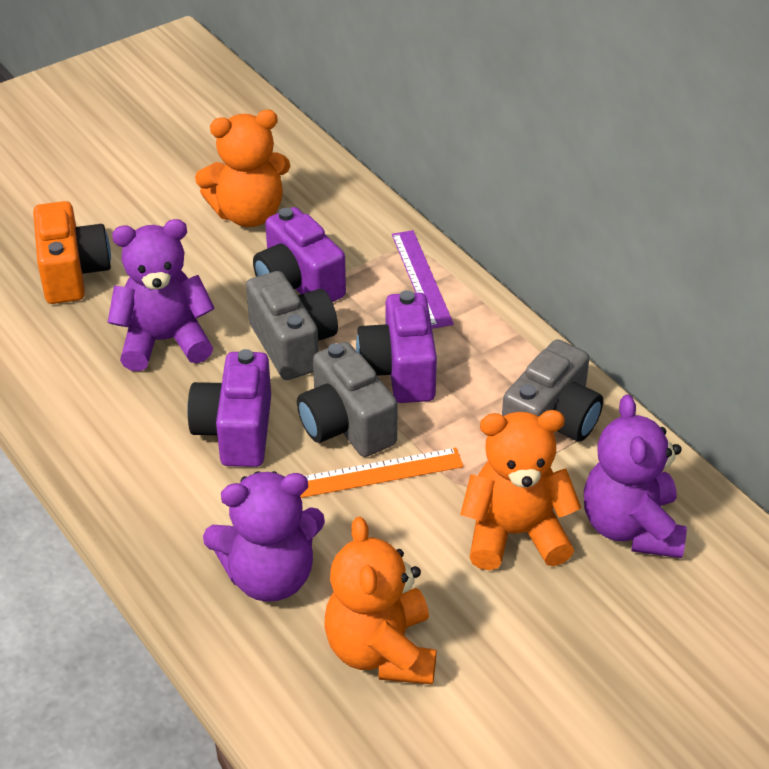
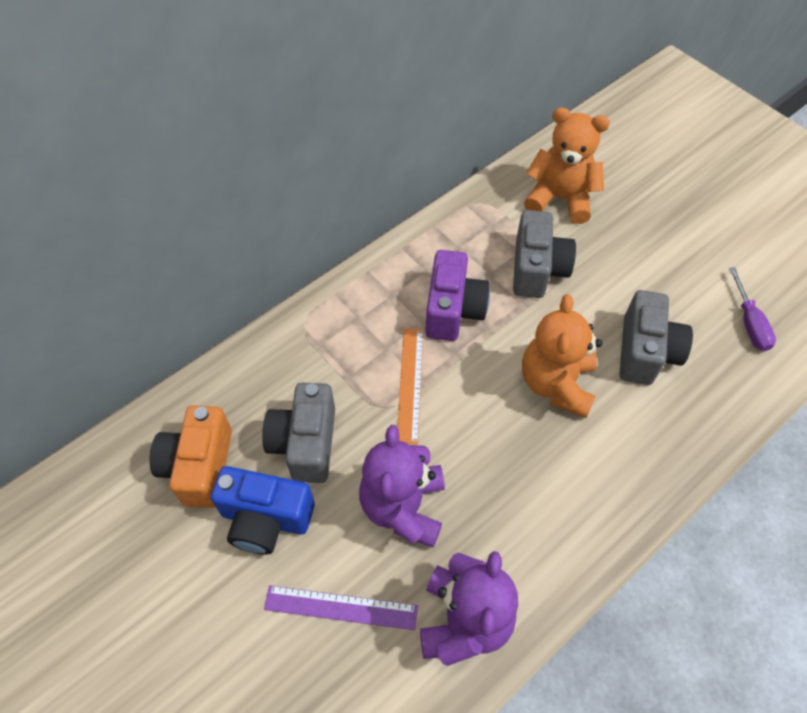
blue camera: 0 -> 1
orange teddy bear: 3 -> 2
purple camera: 3 -> 1
purple screwdriver: 0 -> 1
purple teddy bear: 3 -> 2

